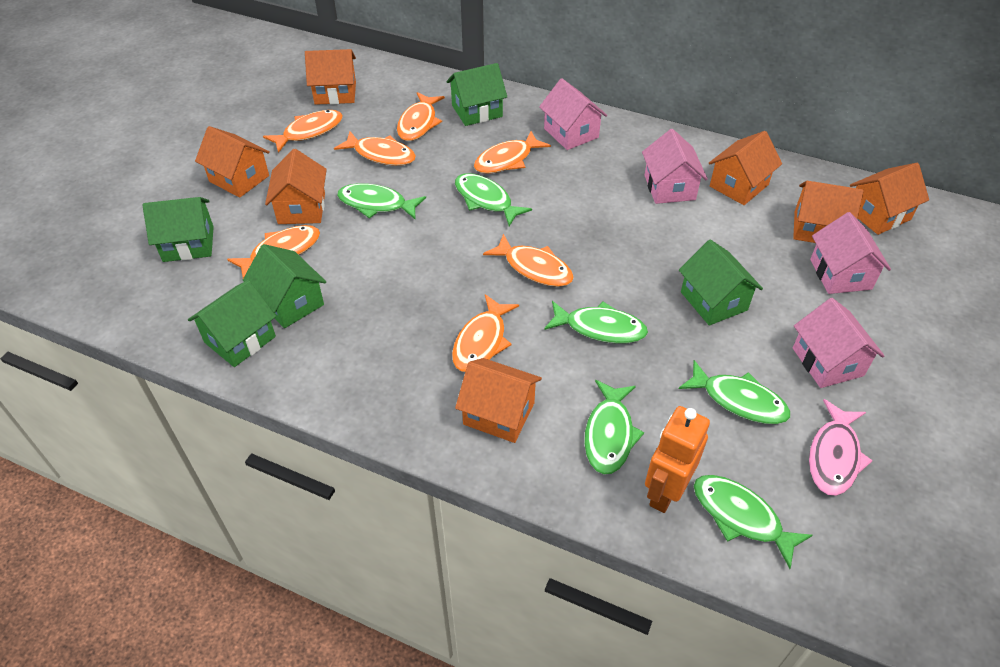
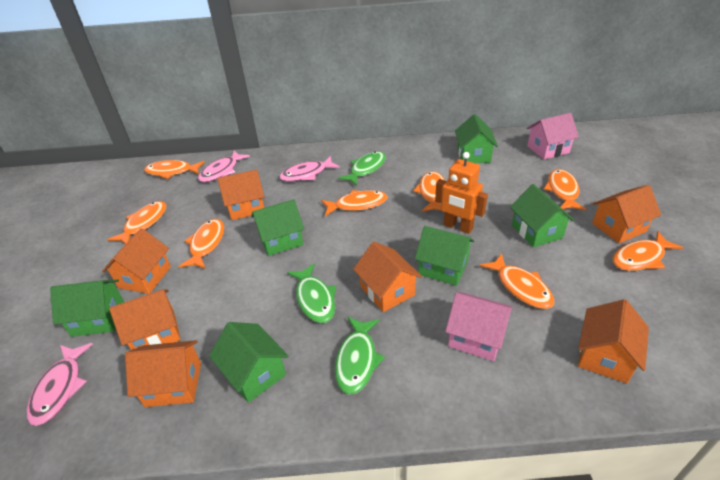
green fish: 6 -> 3
green house: 5 -> 6
orange fish: 7 -> 8
pink fish: 1 -> 3
pink house: 4 -> 2

